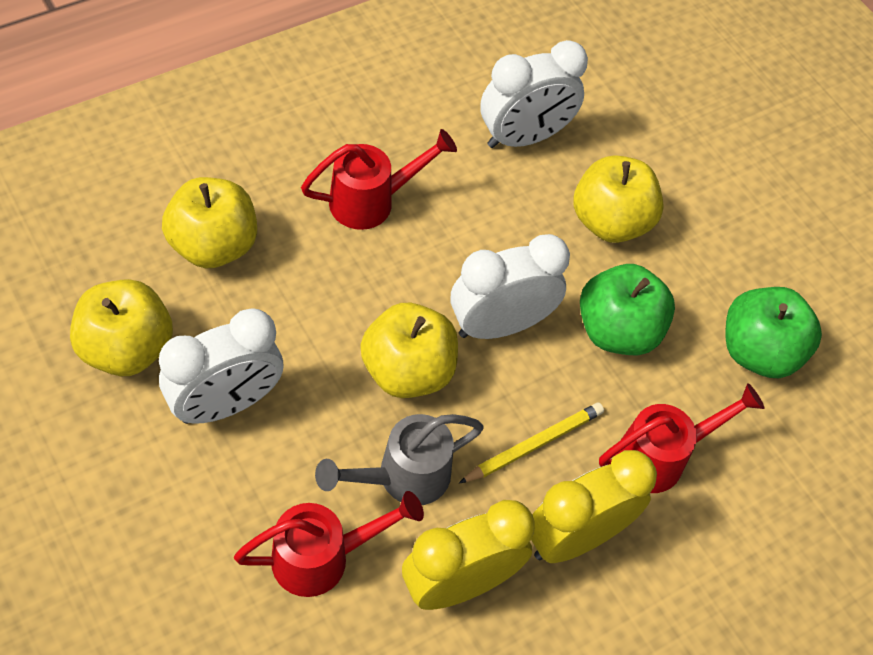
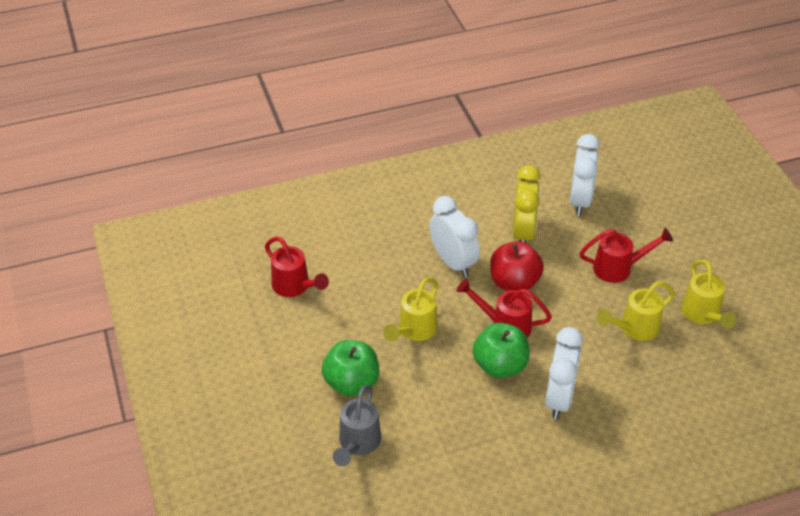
red apple: 0 -> 1
yellow apple: 4 -> 0
yellow clock: 2 -> 1
yellow pencil: 1 -> 0
yellow watering can: 0 -> 3

